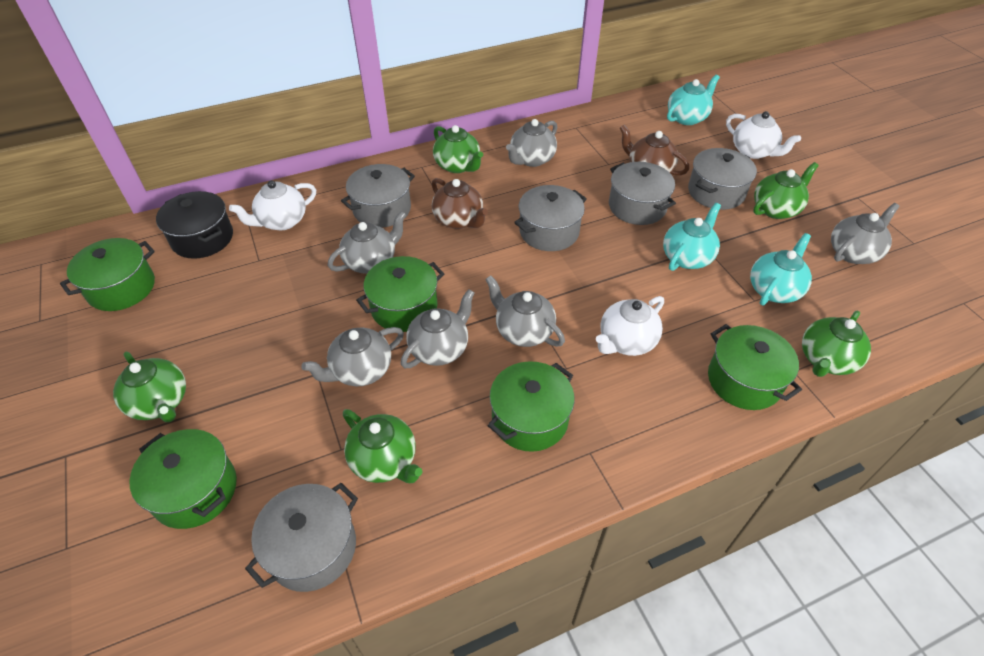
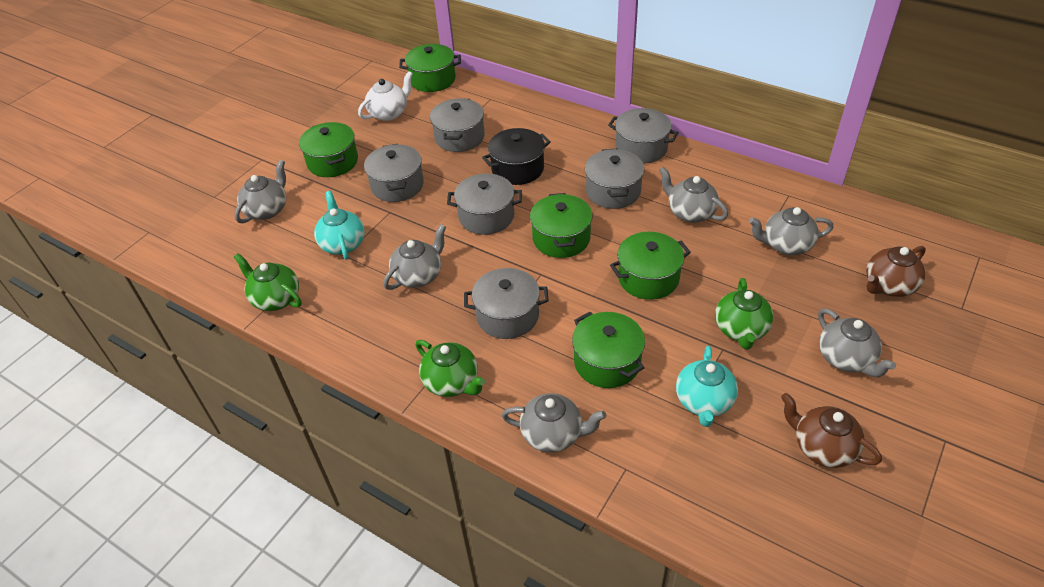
green teapot: 5 -> 3
grey pot: 5 -> 6
turquoise teapot: 3 -> 2
white teapot: 3 -> 1

